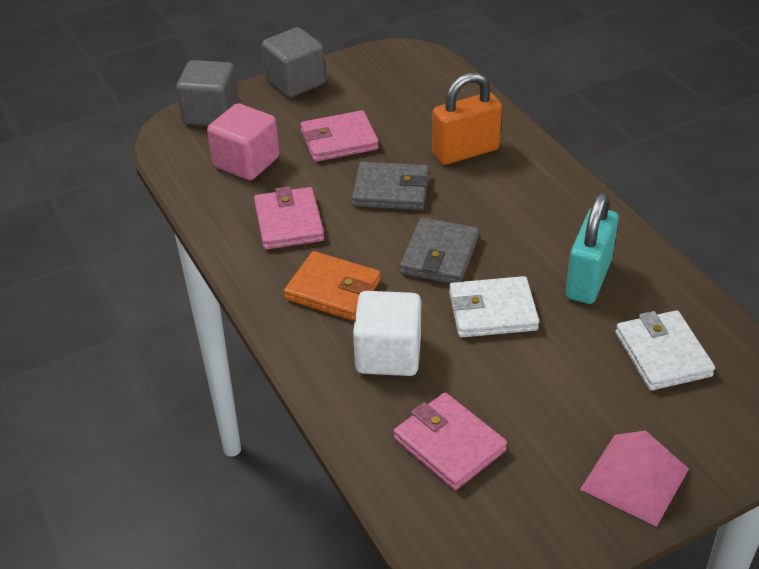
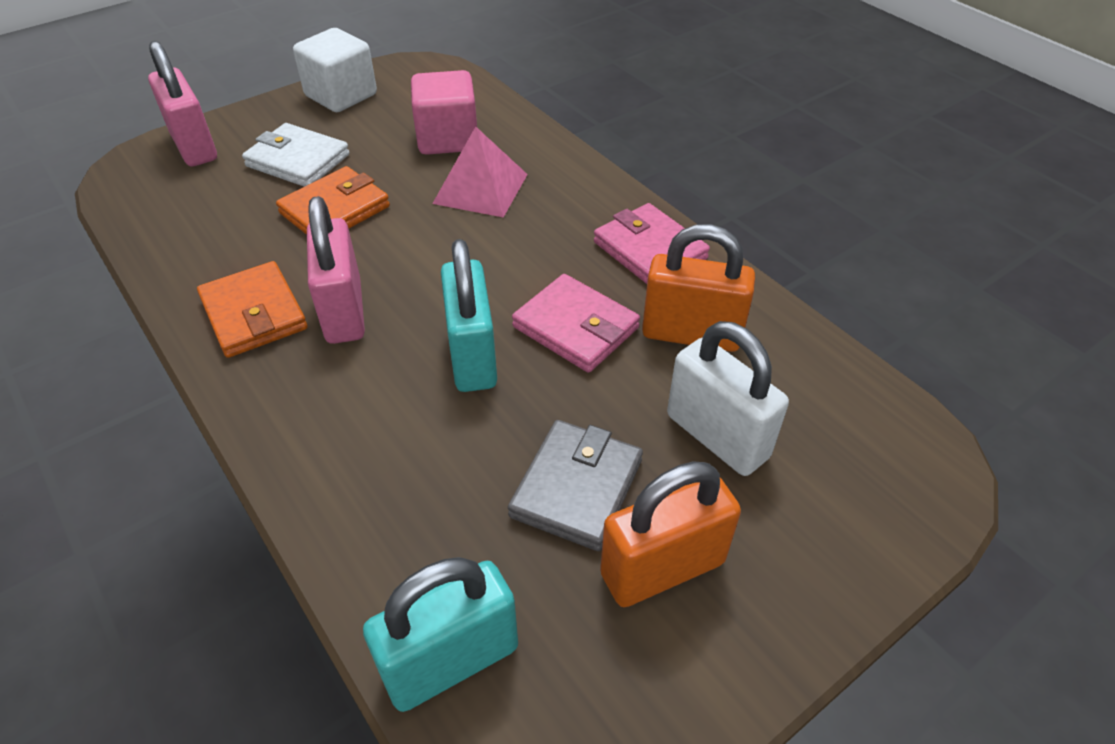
grey cube: 2 -> 0
grey wallet: 2 -> 1
orange padlock: 1 -> 2
orange wallet: 1 -> 2
pink padlock: 0 -> 2
pink wallet: 3 -> 2
turquoise padlock: 1 -> 2
white padlock: 0 -> 1
white wallet: 2 -> 1

